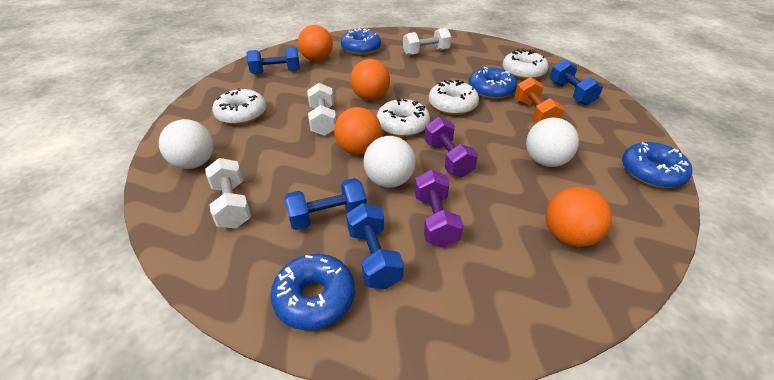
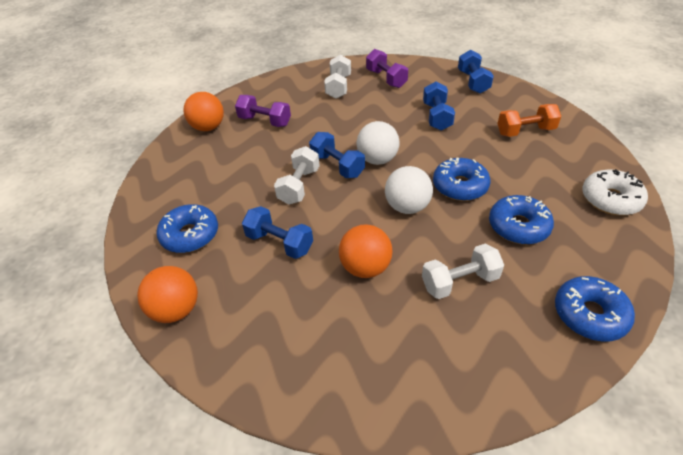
orange ball: 4 -> 3
white ball: 3 -> 2
white donut: 4 -> 1

